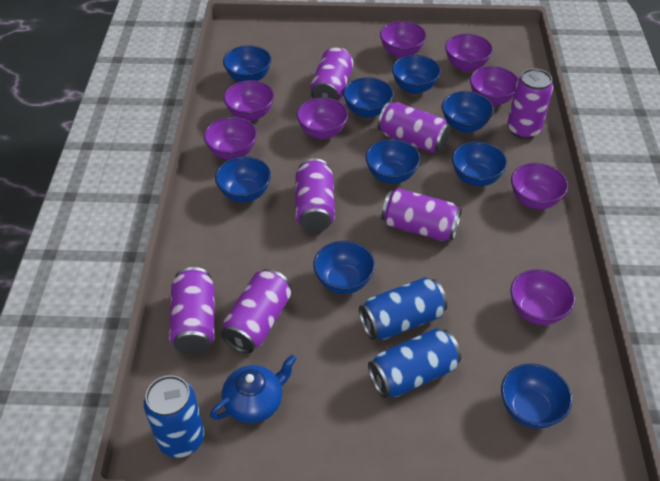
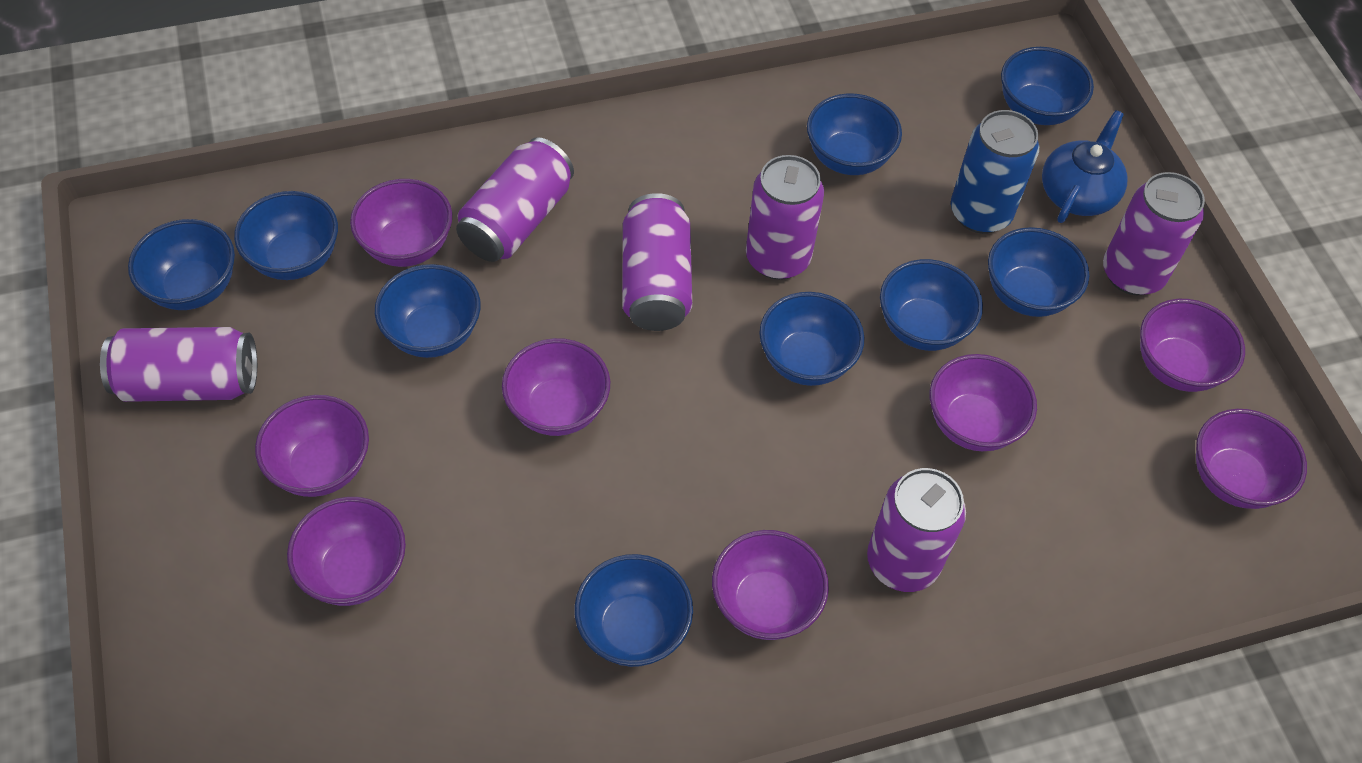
blue can: 3 -> 1
purple can: 7 -> 6

